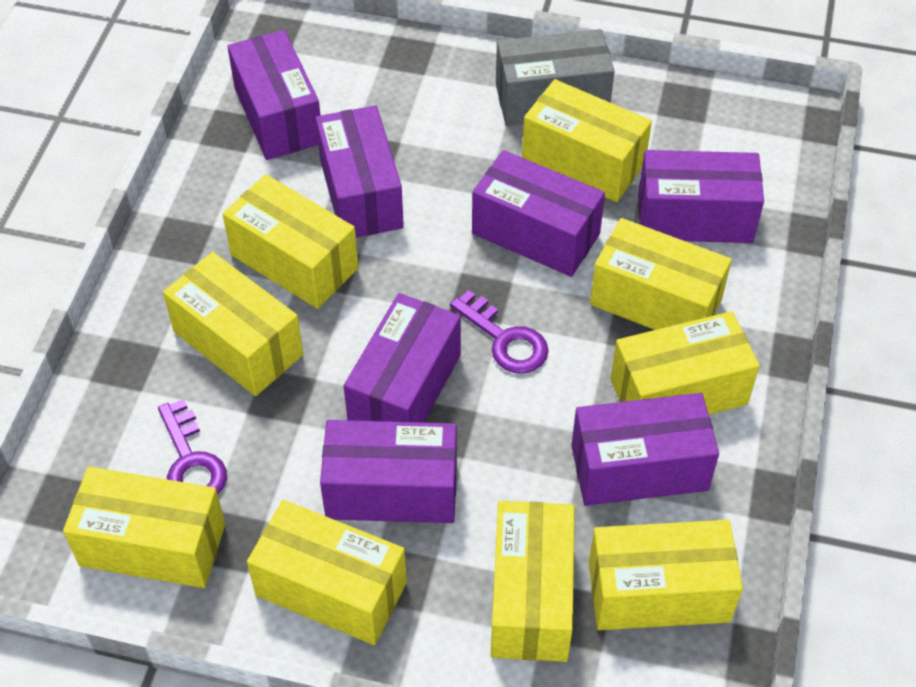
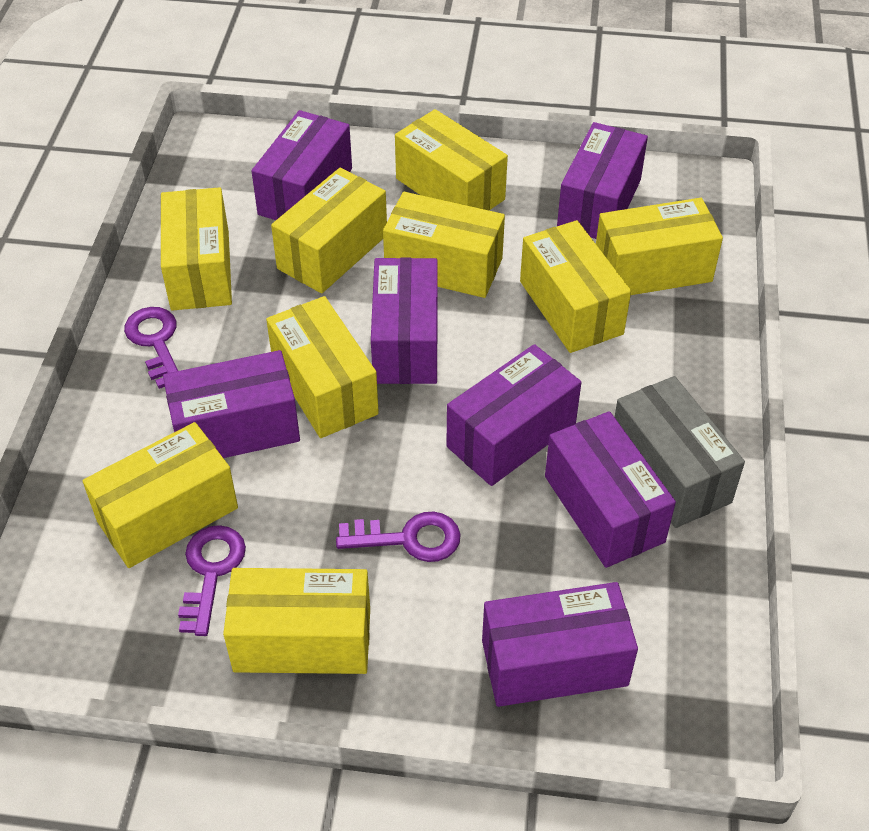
purple key: 2 -> 3

